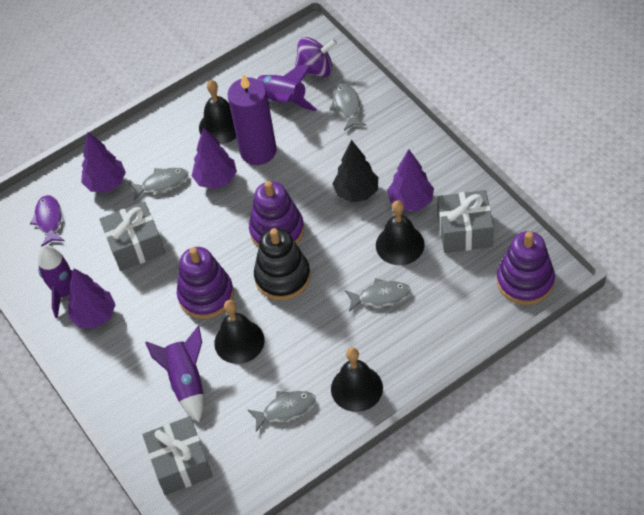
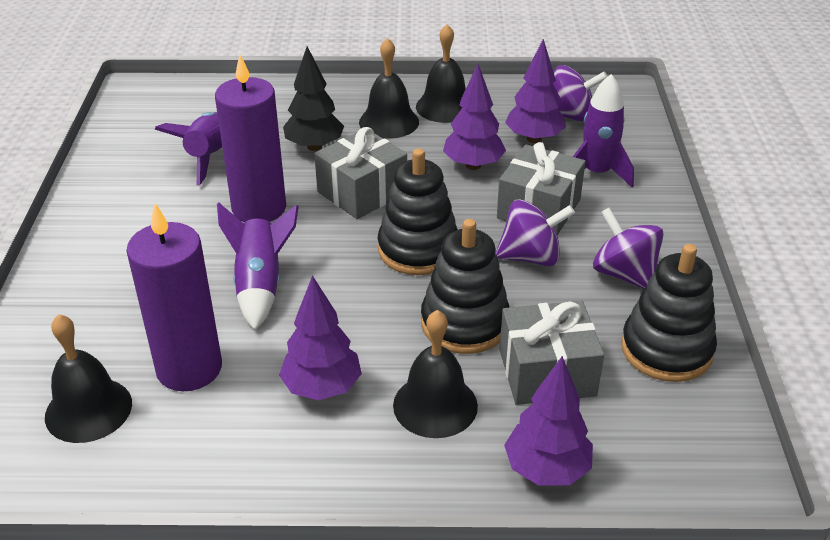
black stacking toy: 1 -> 3
grey fish: 4 -> 0
purple candle: 1 -> 2
purple fish: 1 -> 0
purple spinning top: 1 -> 3
purple stacking toy: 3 -> 0

